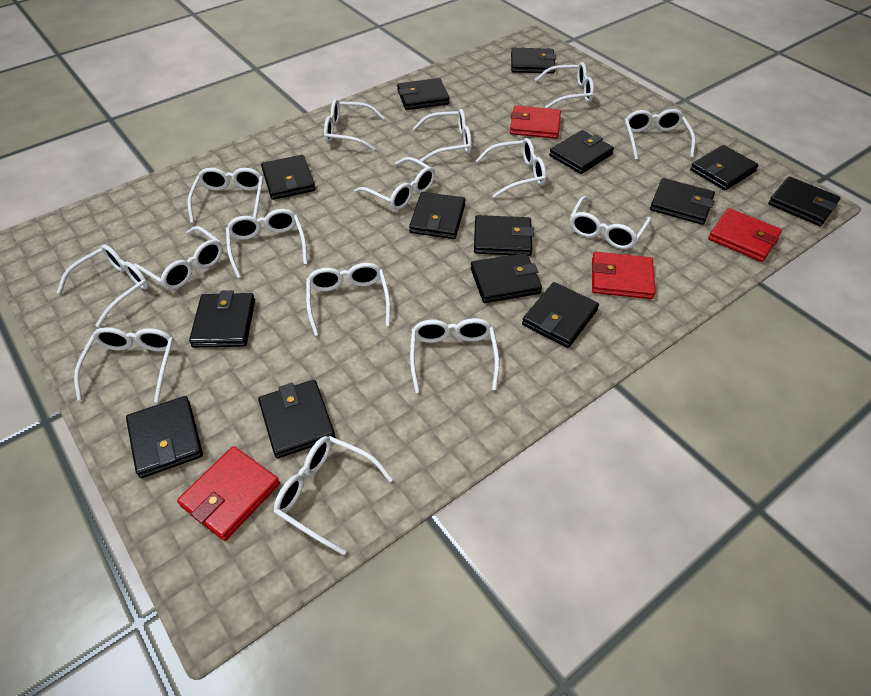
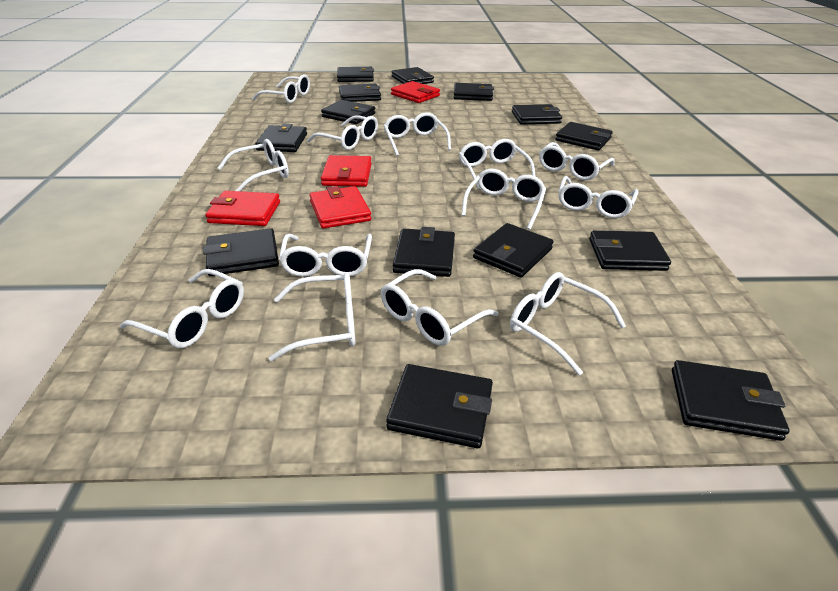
white glasses: 15 -> 13

